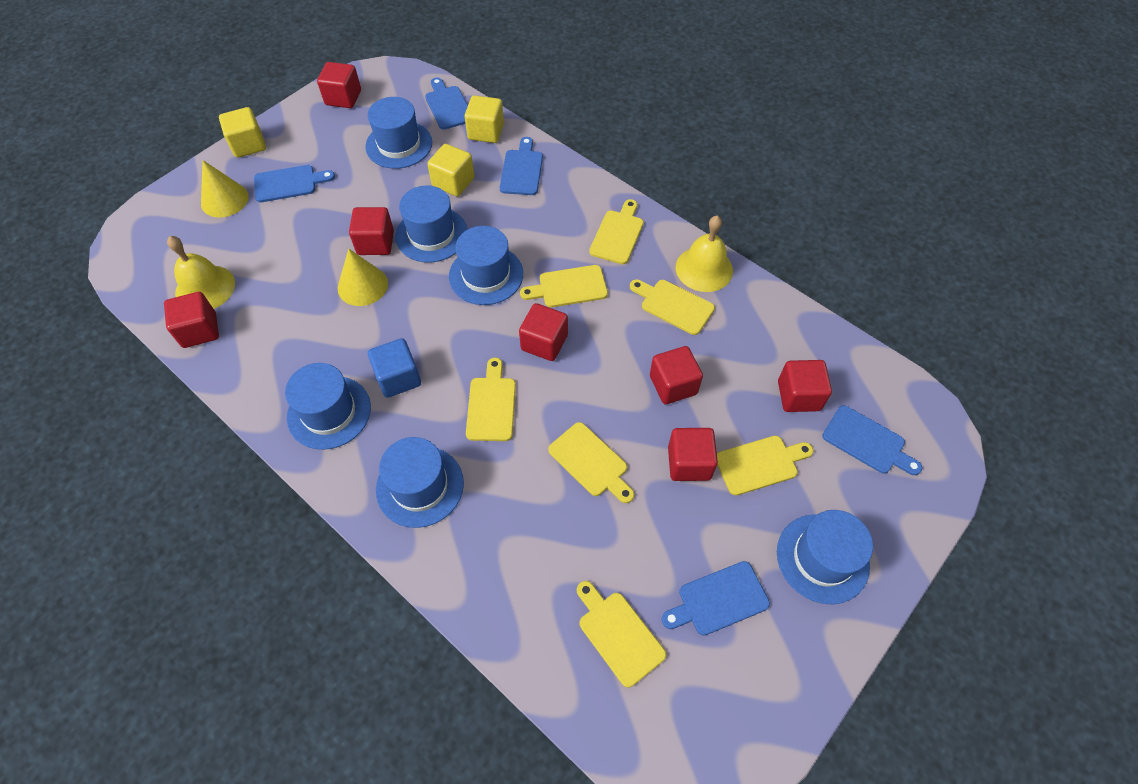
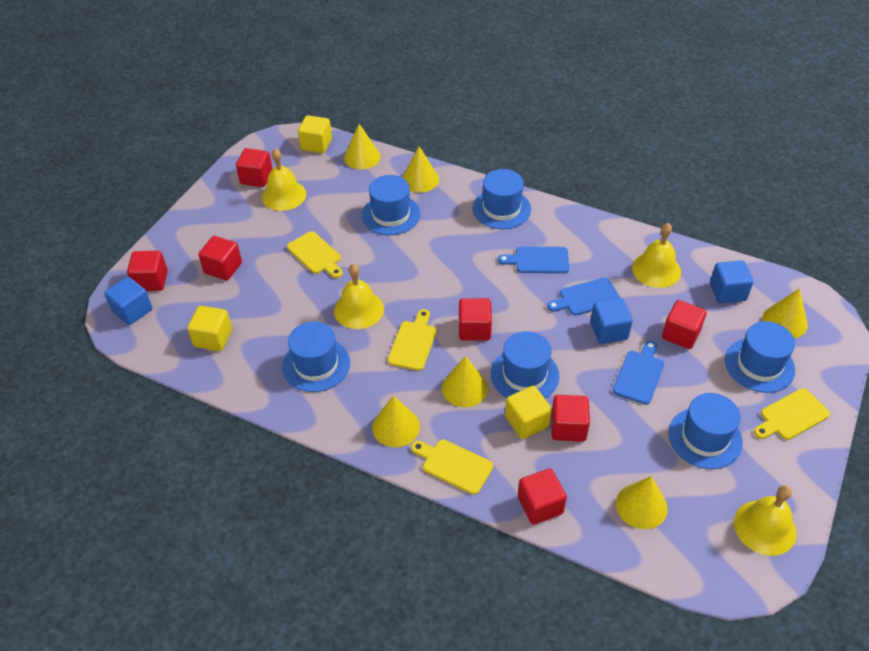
blue cube: 1 -> 3
blue cutting board: 5 -> 3
yellow bell: 2 -> 4
yellow cone: 2 -> 6
yellow cutting board: 7 -> 4

